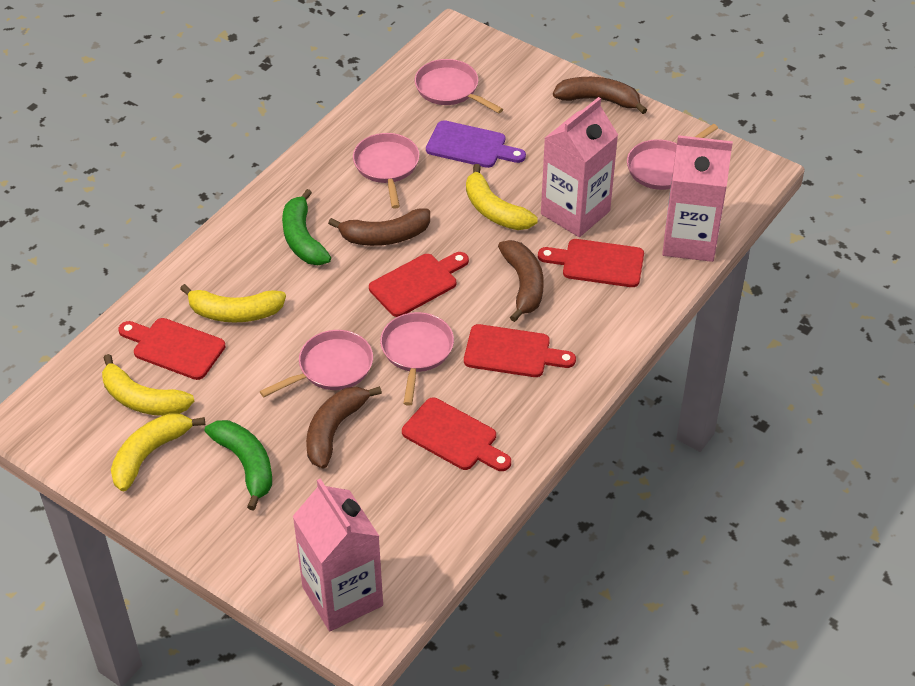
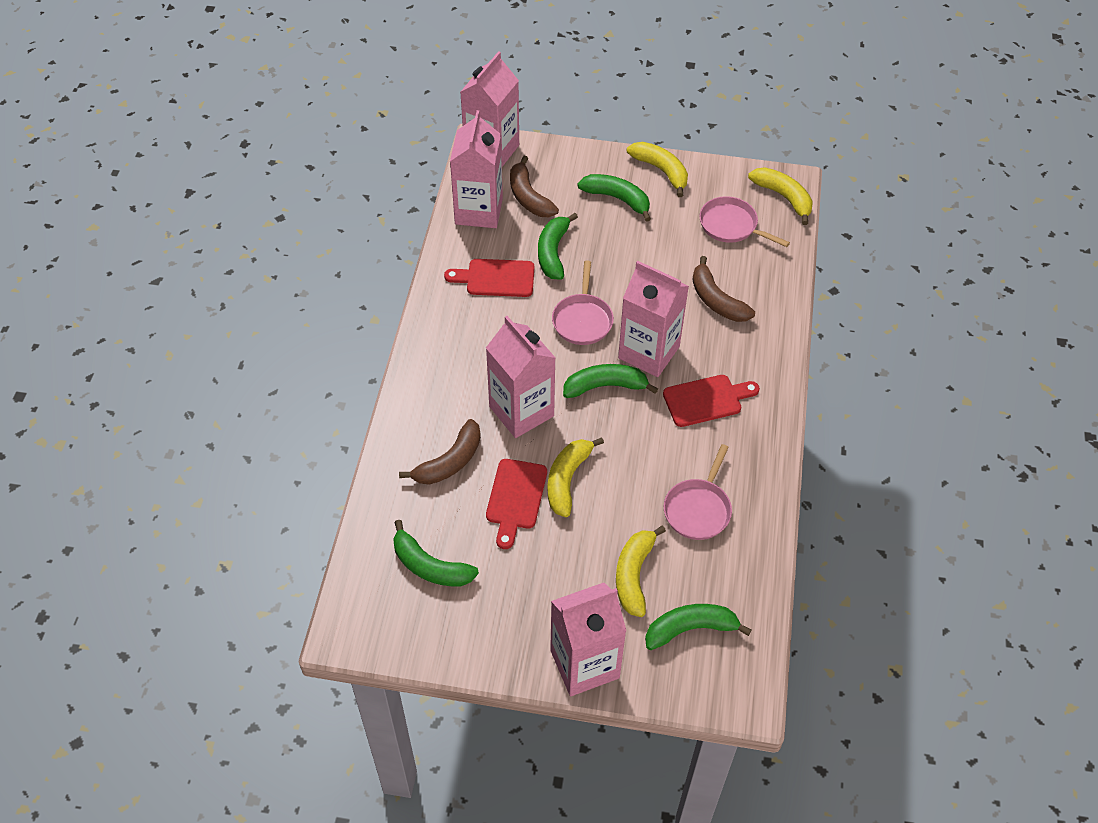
brown banana: 4 -> 3
green banana: 2 -> 5
pink carton: 3 -> 5
pink pan: 5 -> 3
purple cutting board: 1 -> 0
red cutting board: 5 -> 3

